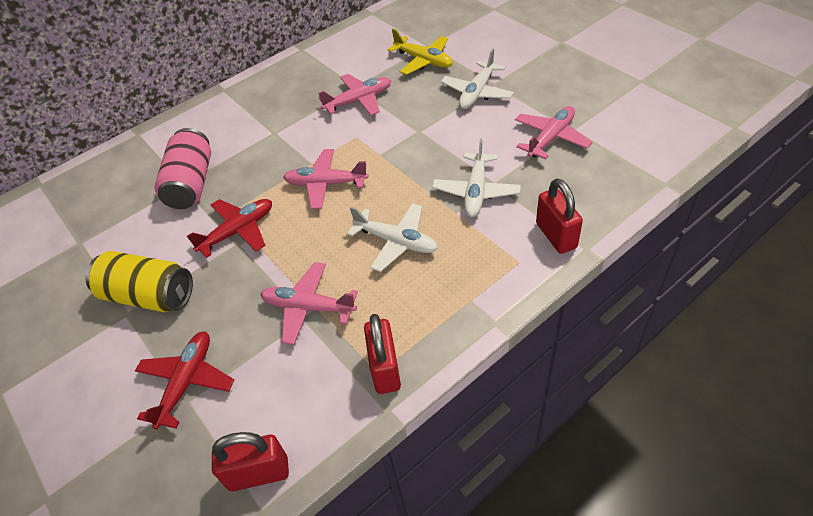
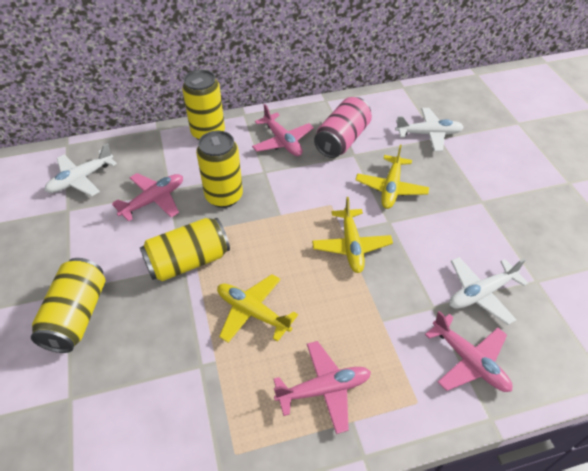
red padlock: 3 -> 0
red plane: 2 -> 0
yellow can: 1 -> 4
yellow plane: 1 -> 3

